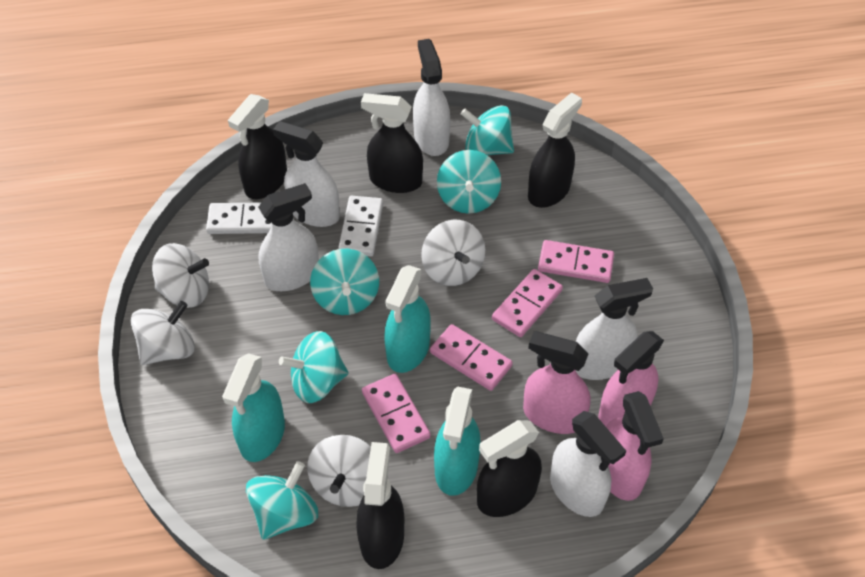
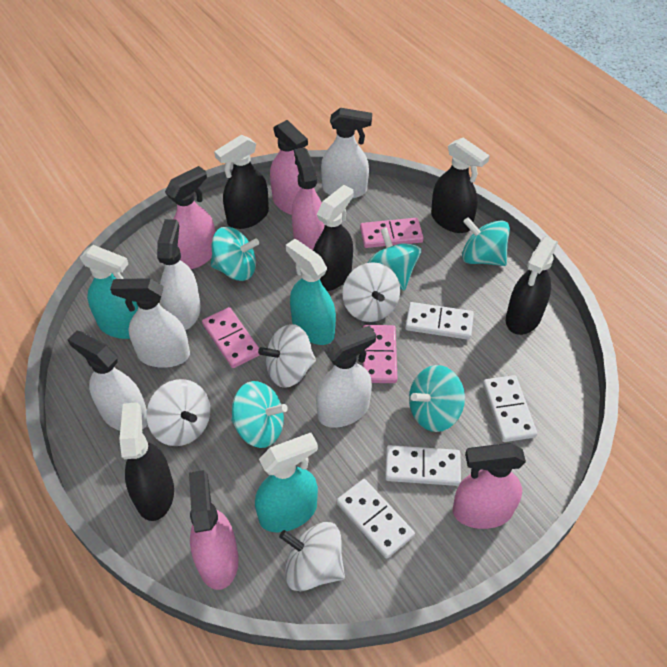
pink domino: 4 -> 3
pink spray bottle: 3 -> 5
white domino: 2 -> 4

